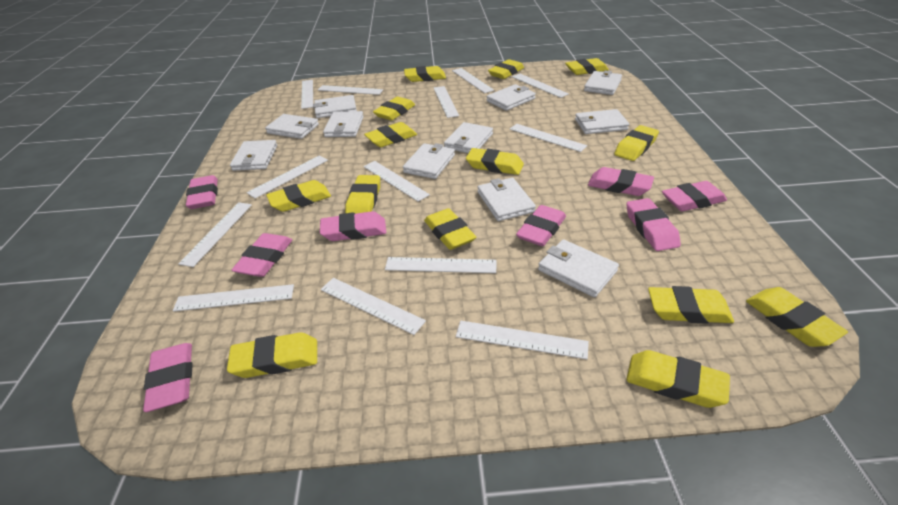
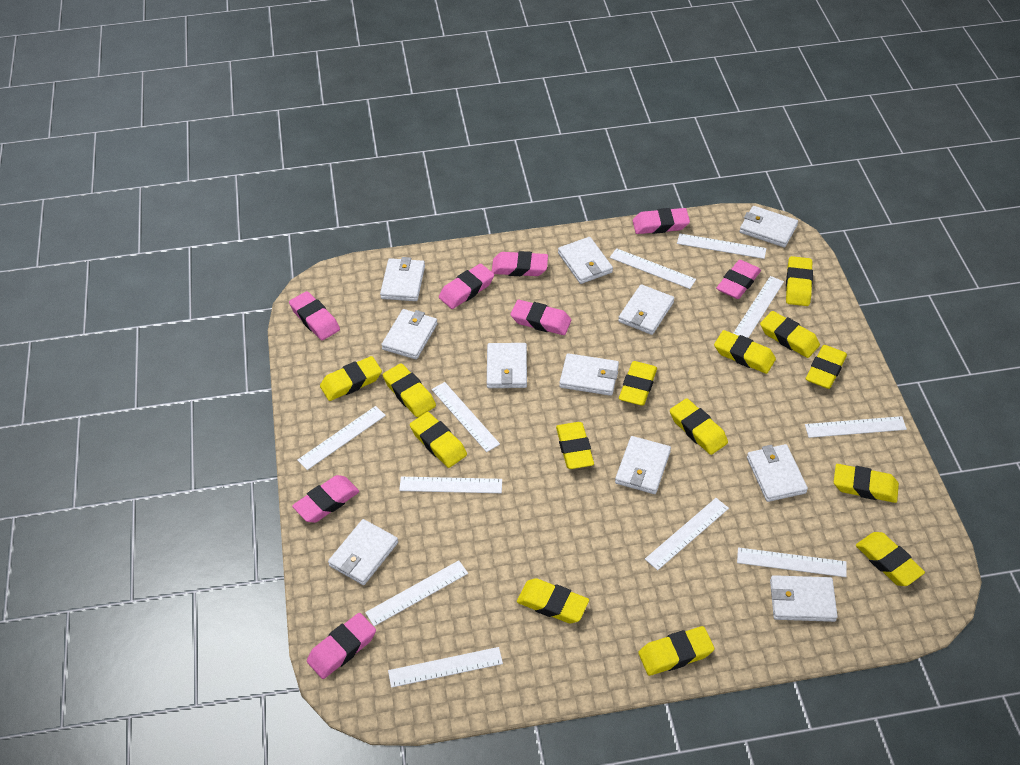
white ruler: 13 -> 11

